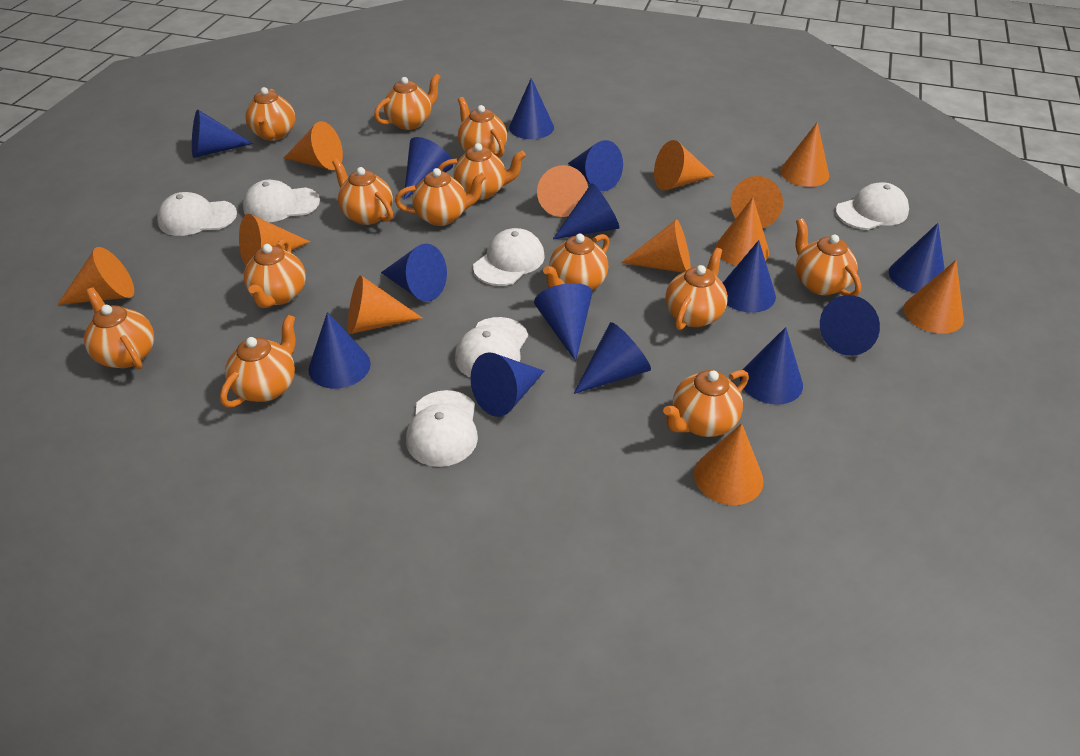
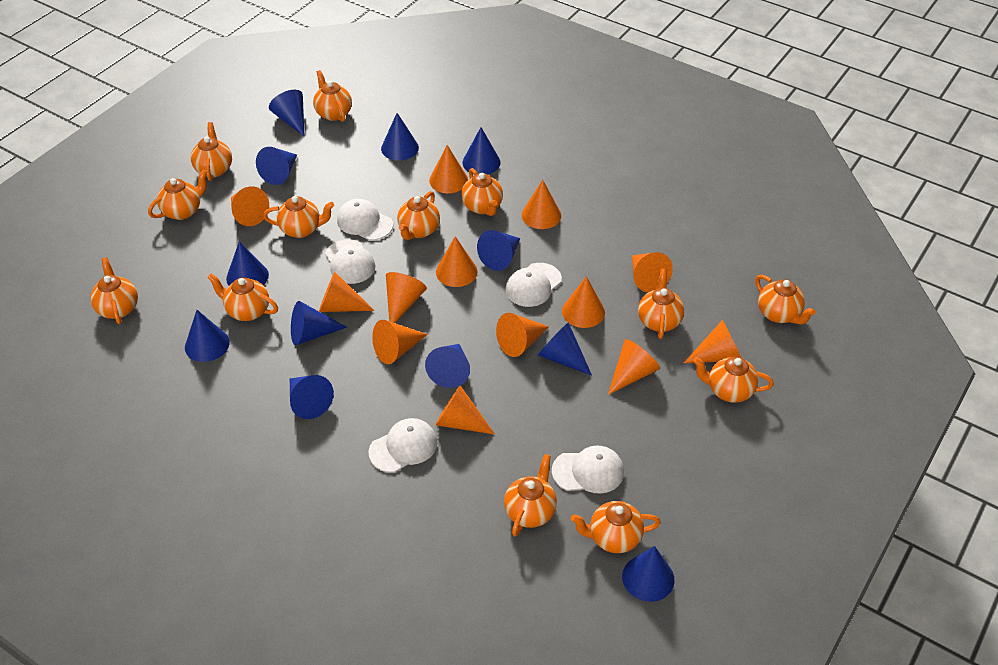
blue cone: 14 -> 12
orange cone: 12 -> 13
white cap: 6 -> 5

